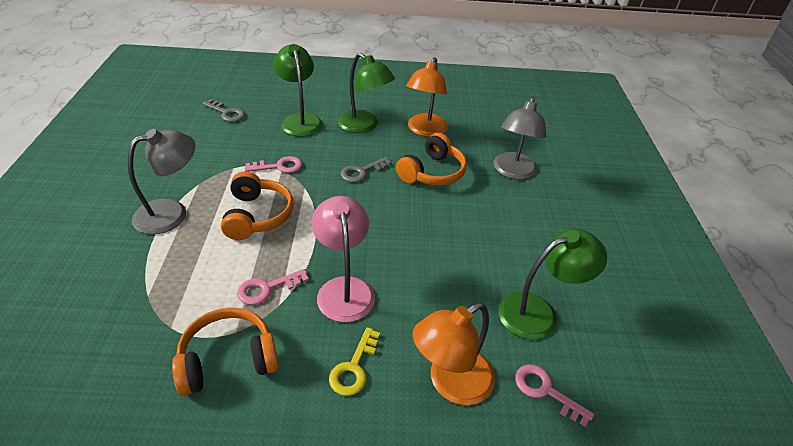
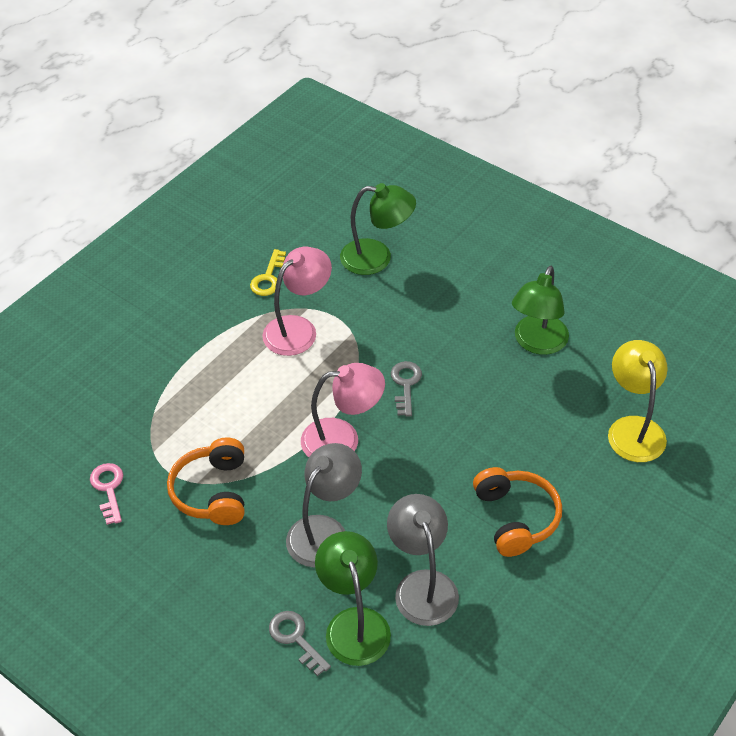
orange headphones: 3 -> 2
orange lamp: 2 -> 0
pink key: 3 -> 1
pink lamp: 1 -> 2
yellow lamp: 0 -> 1

